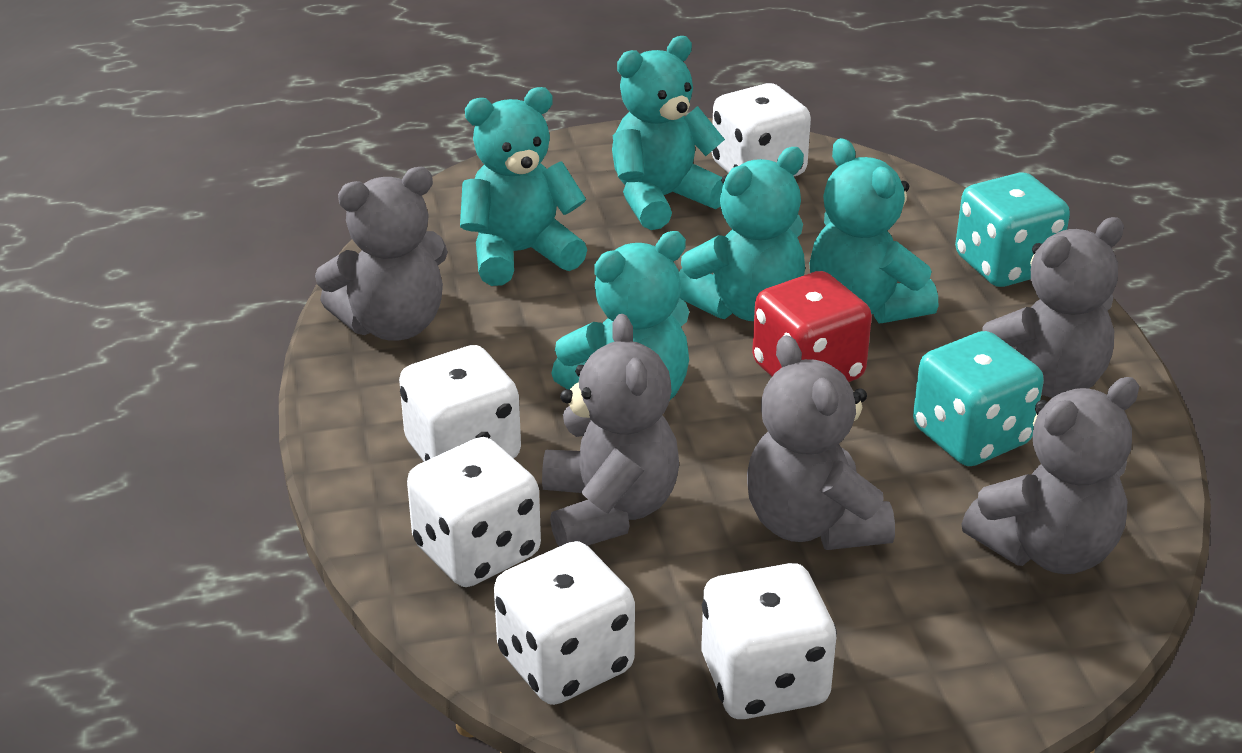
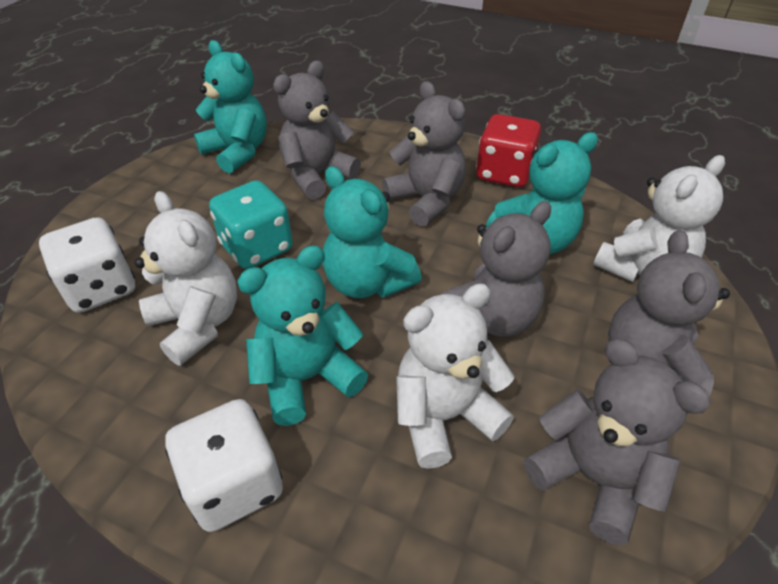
turquoise dice: 2 -> 1
turquoise teddy bear: 5 -> 4
white dice: 5 -> 2
white teddy bear: 0 -> 3

